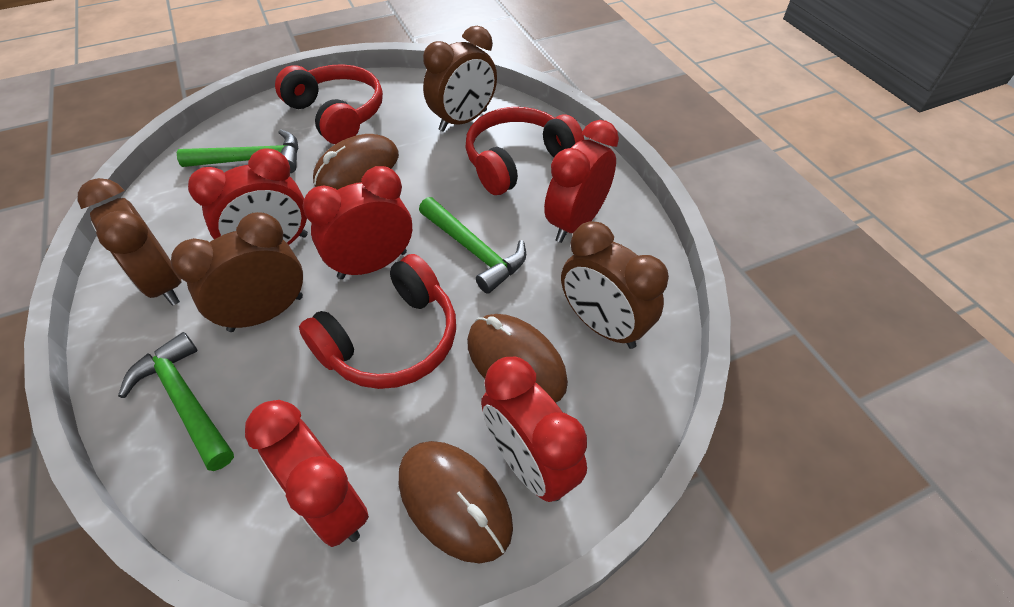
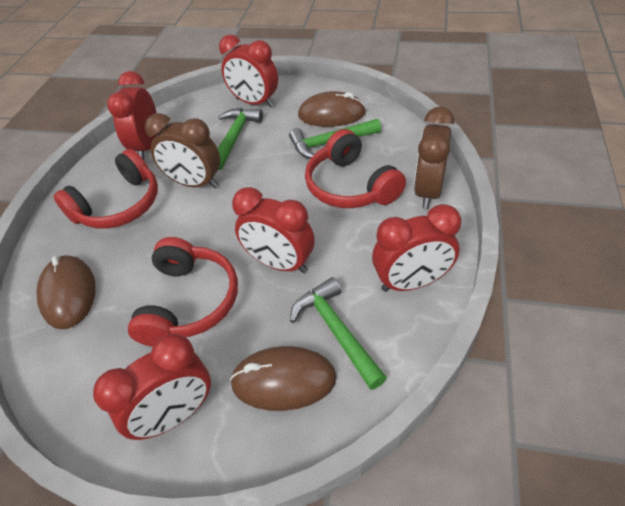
brown clock: 4 -> 2

